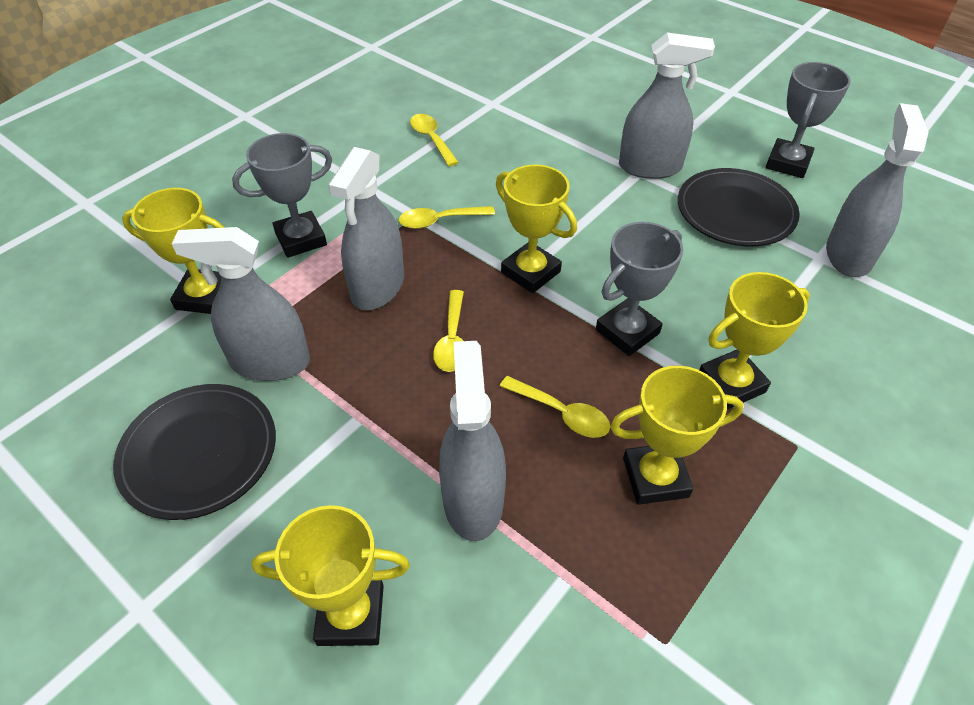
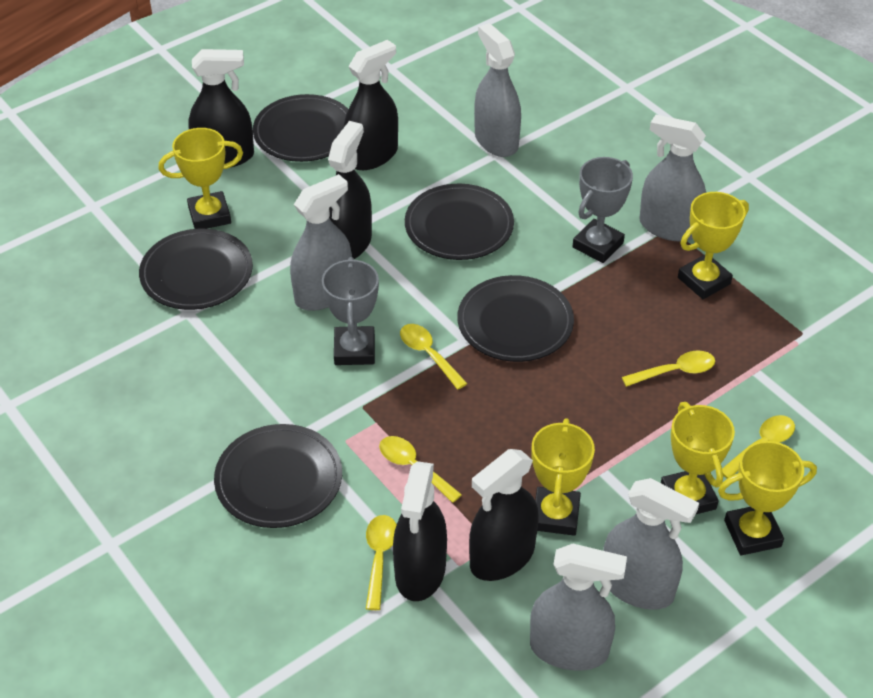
black plate: 2 -> 5
black spray bottle: 0 -> 5
grey trophy: 3 -> 2
yellow spoon: 4 -> 5

